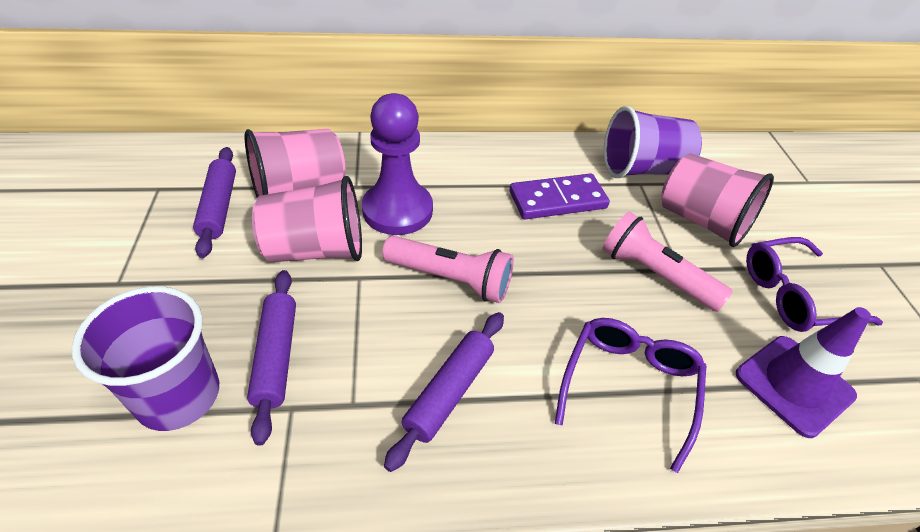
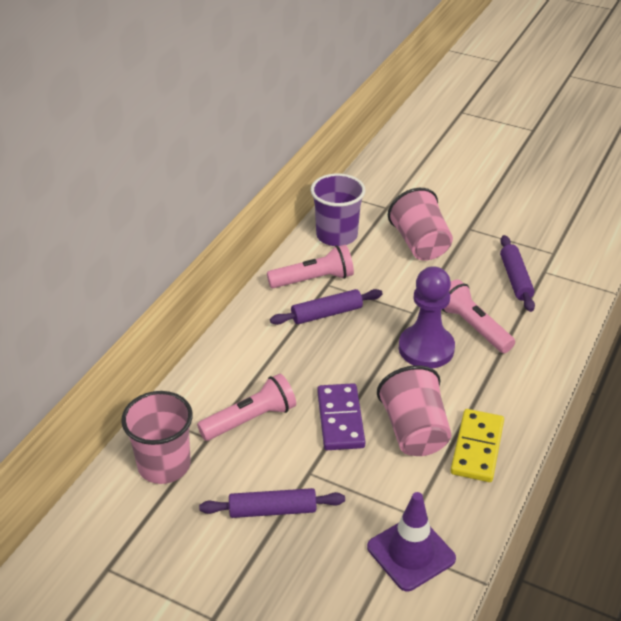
pink flashlight: 2 -> 3
purple cup: 2 -> 1
purple glasses: 2 -> 0
yellow domino: 0 -> 1

